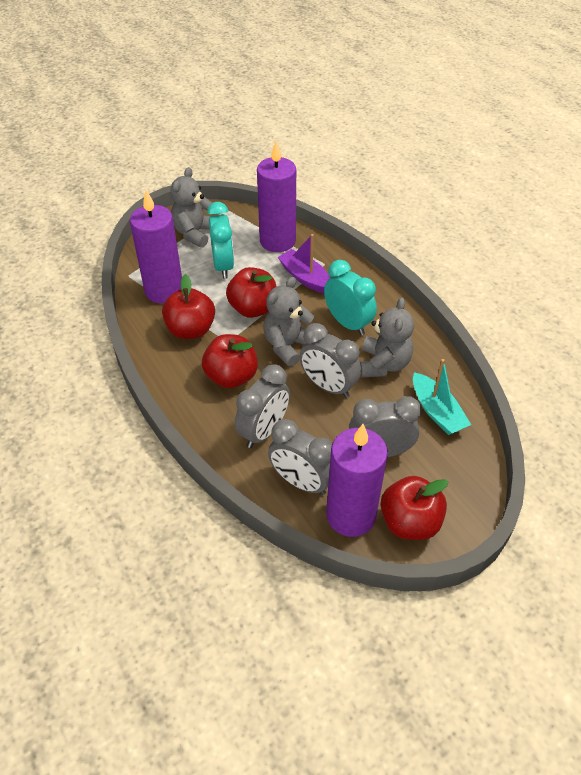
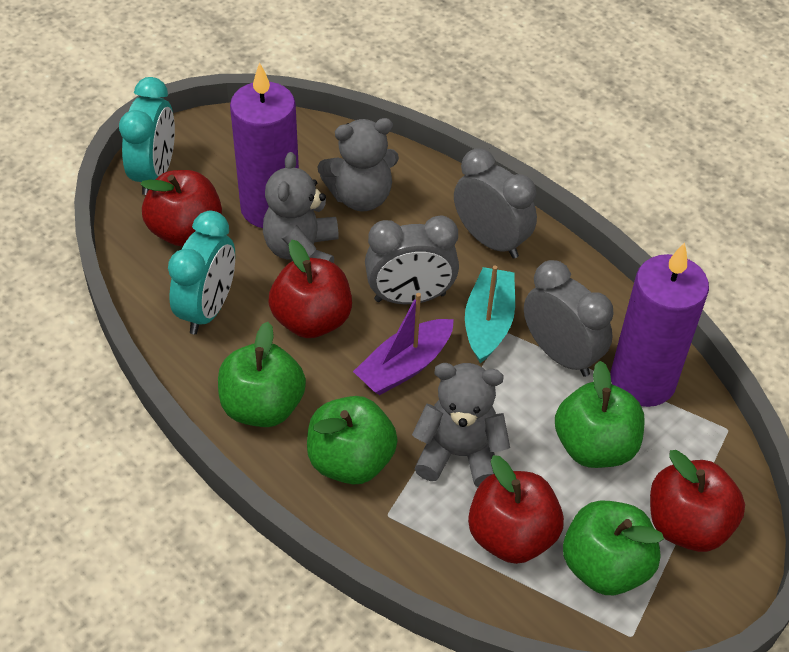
green apple: 0 -> 4
grey clock: 4 -> 3
purple candle: 3 -> 2

